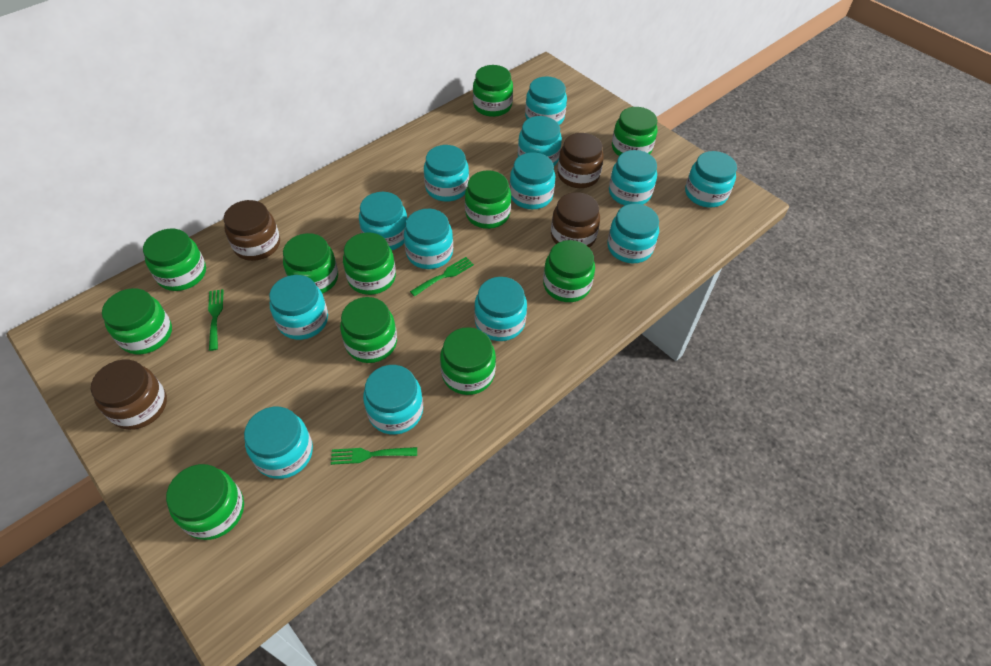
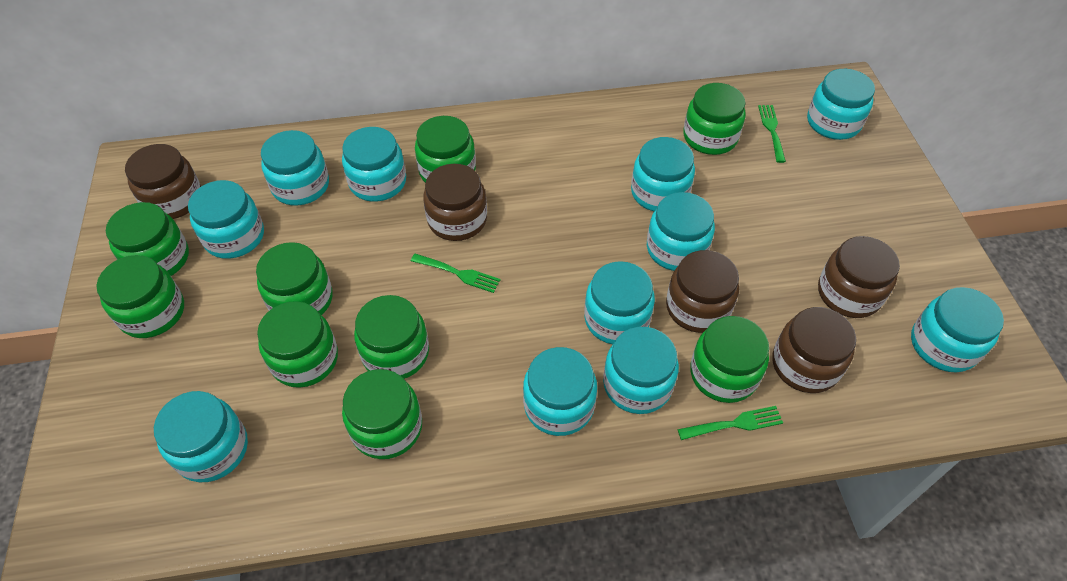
brown jar: 4 -> 5
green jar: 11 -> 9
turquoise jar: 13 -> 11

